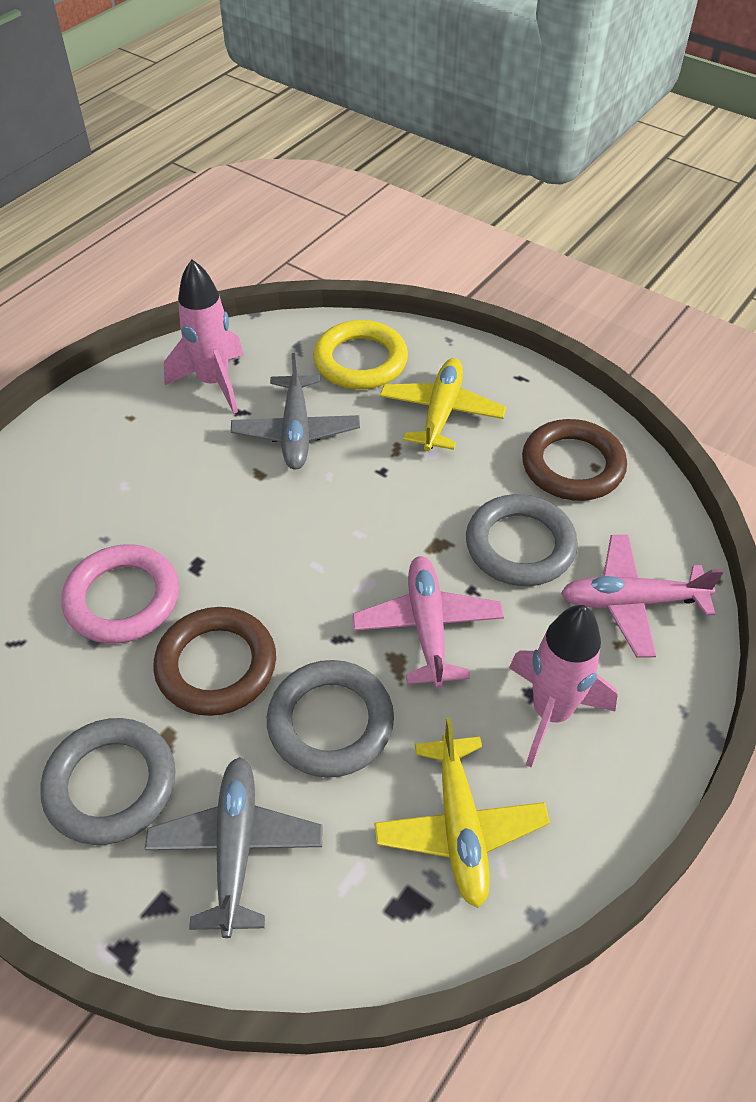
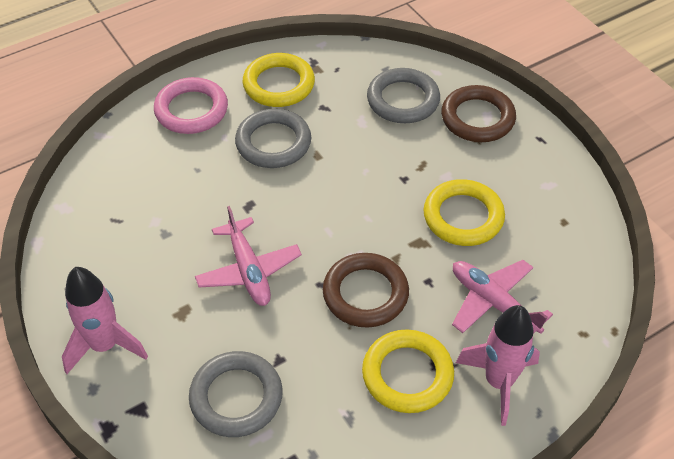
grey plane: 2 -> 0
yellow plane: 2 -> 0
yellow ring: 1 -> 3

